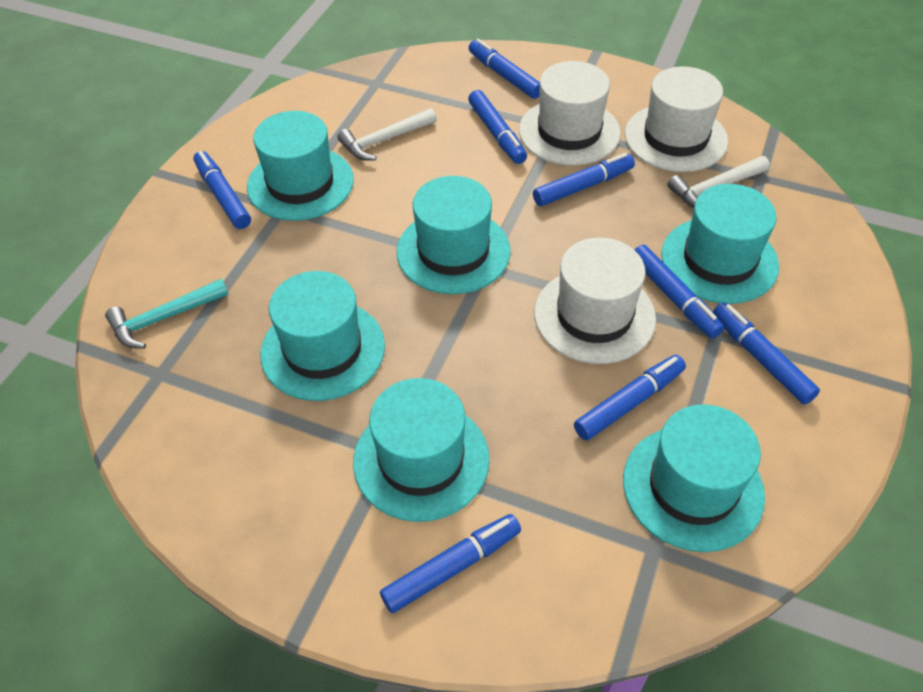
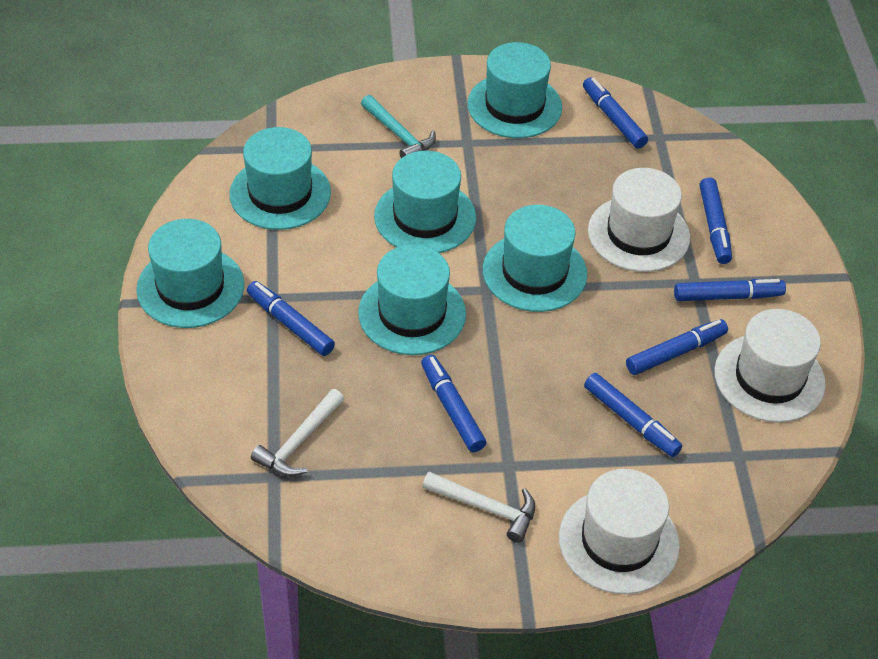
blue marker: 8 -> 7

